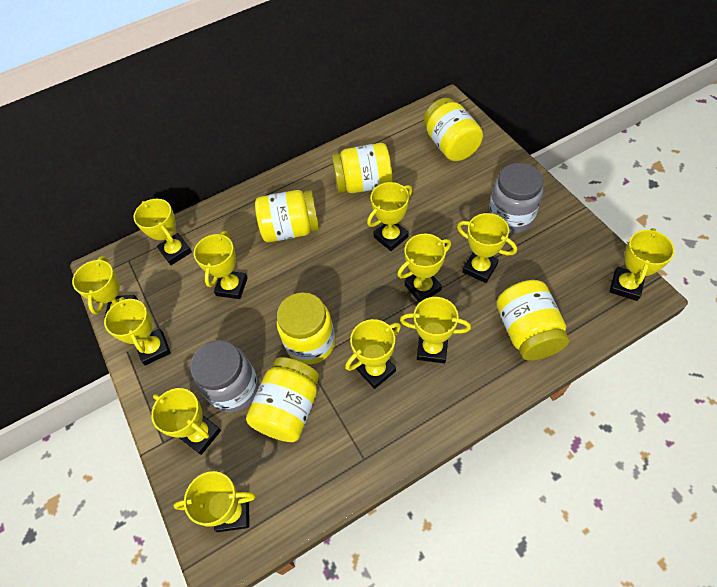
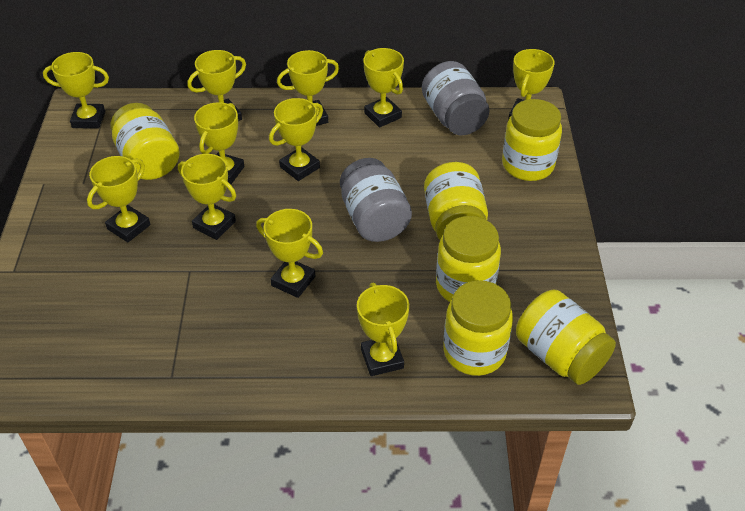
yellow trophy: 12 -> 11

